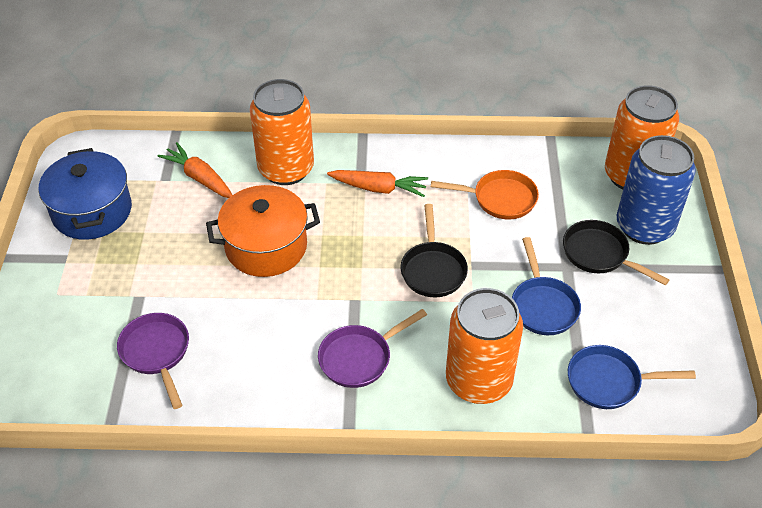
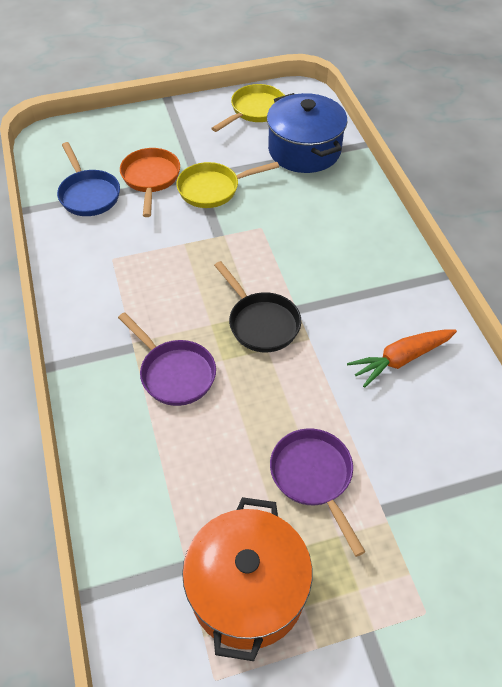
black pan: 2 -> 1
blue can: 1 -> 0
blue pan: 2 -> 1
orange can: 3 -> 0
orange carrot: 2 -> 1
yellow pan: 0 -> 2

